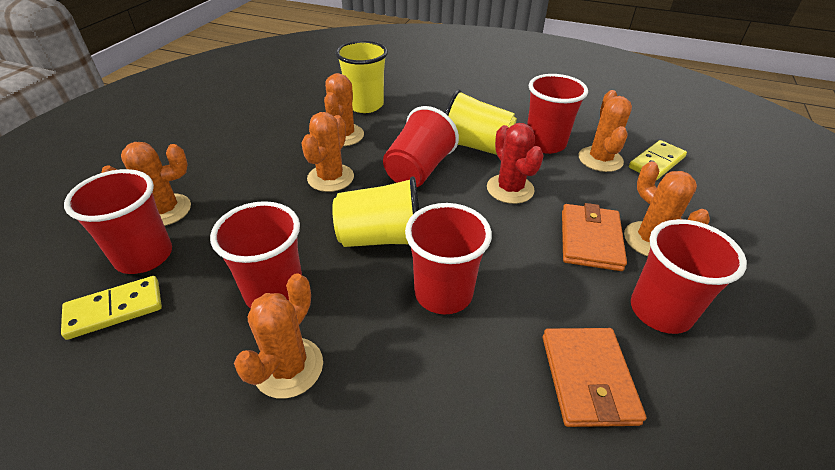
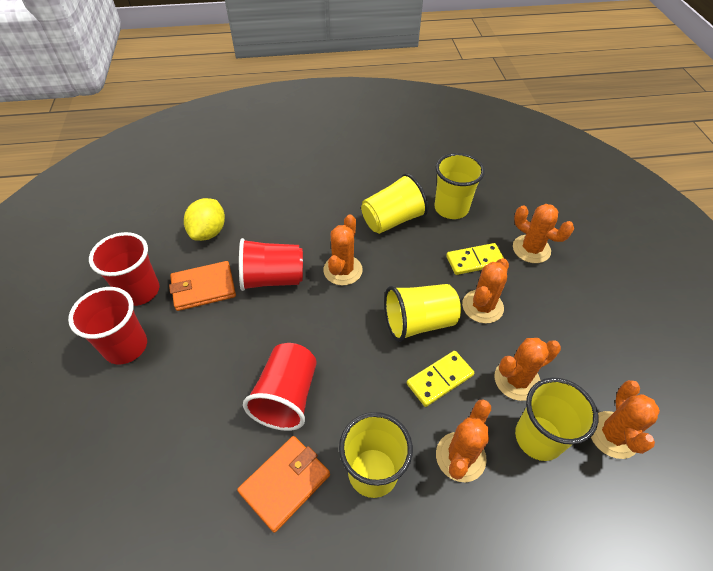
red cactus: 1 -> 0
red cup: 6 -> 4
yellow cup: 3 -> 5
yellow lemon: 0 -> 1

